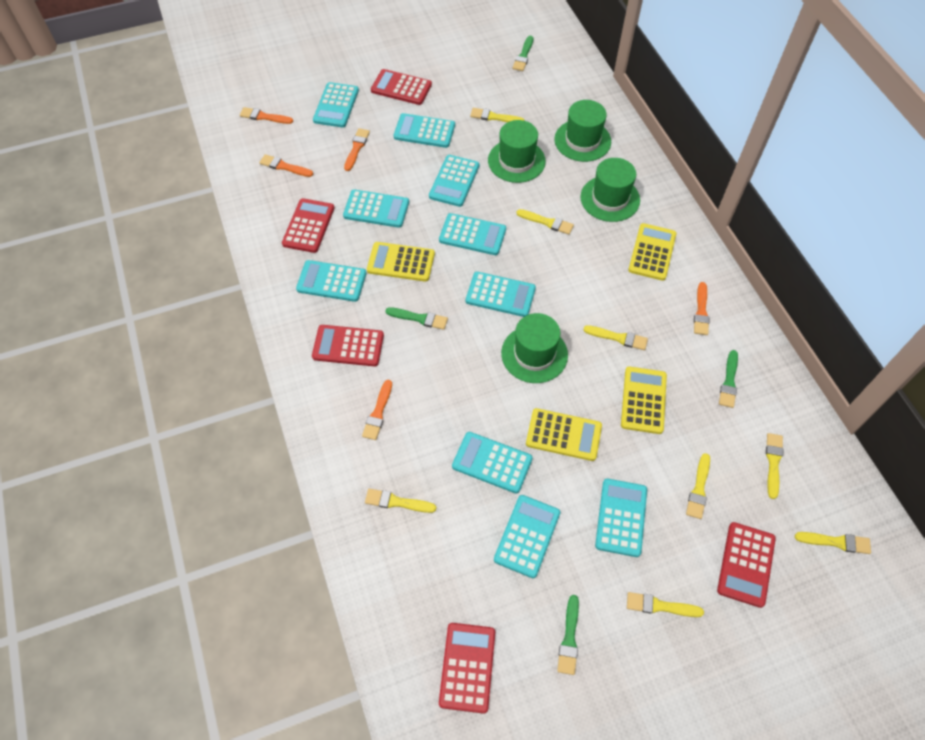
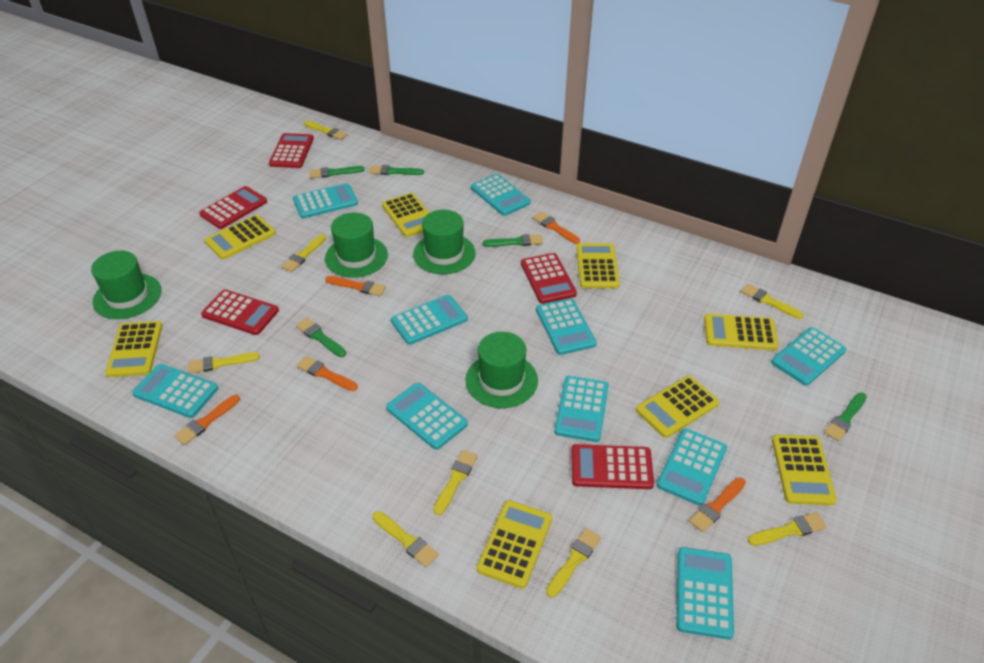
green brush: 4 -> 5
yellow calculator: 4 -> 8

